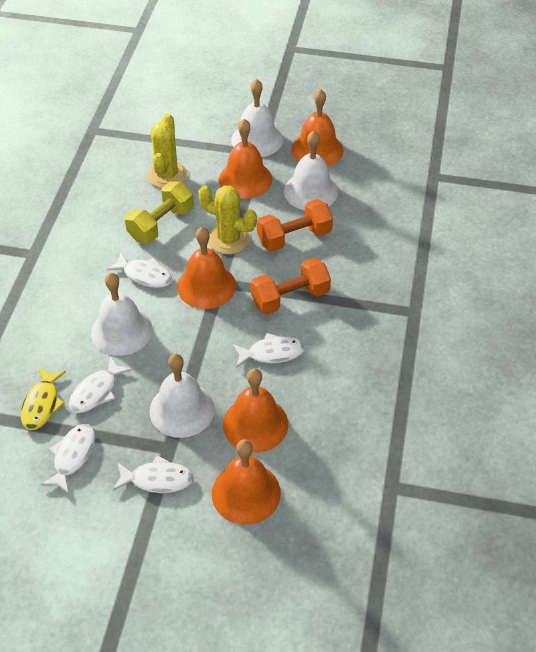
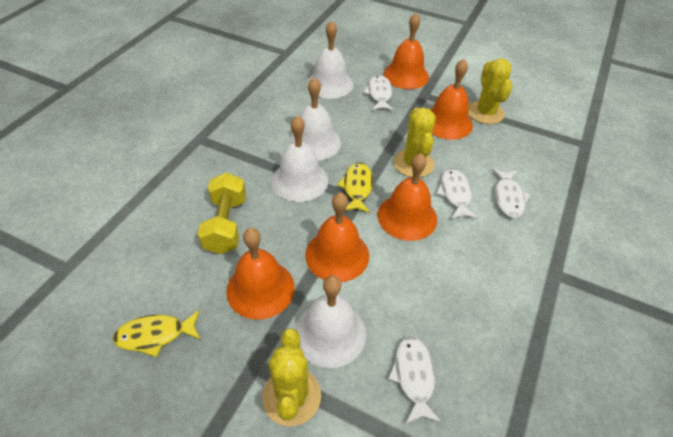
orange dumbbell: 2 -> 0
white fish: 5 -> 4
yellow cactus: 2 -> 3
yellow fish: 1 -> 2

